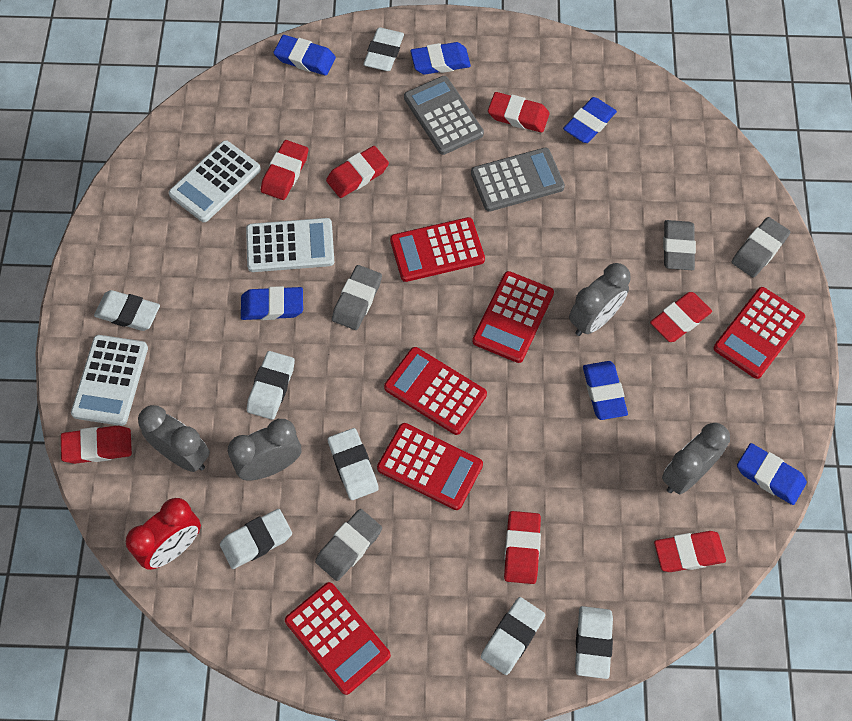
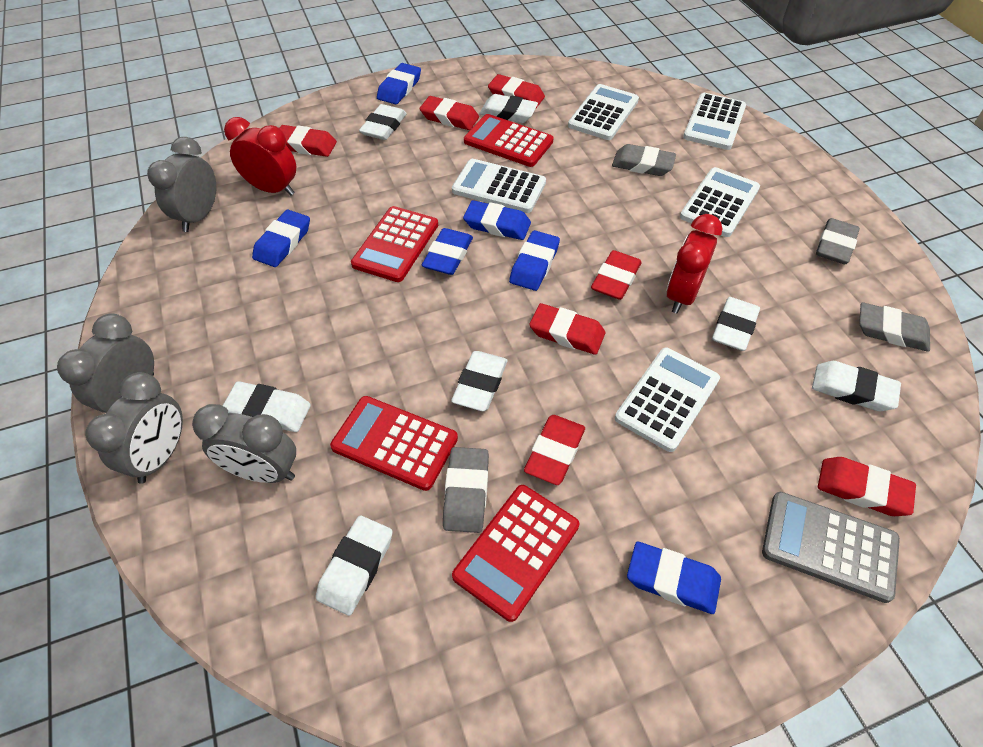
grey calculator: 2 -> 1
red calculator: 6 -> 4
red clock: 1 -> 2
white calculator: 3 -> 5

